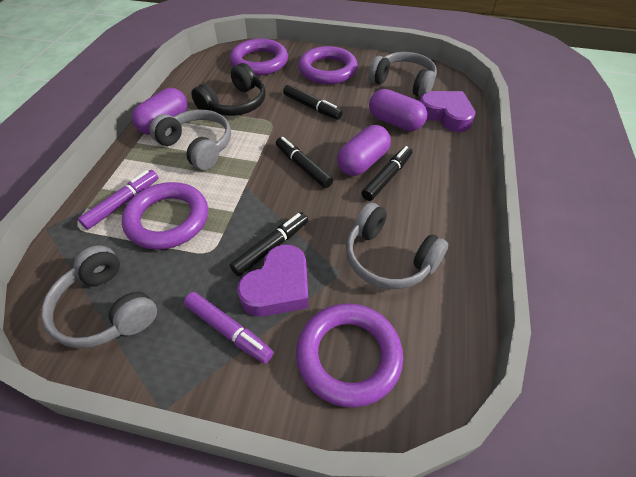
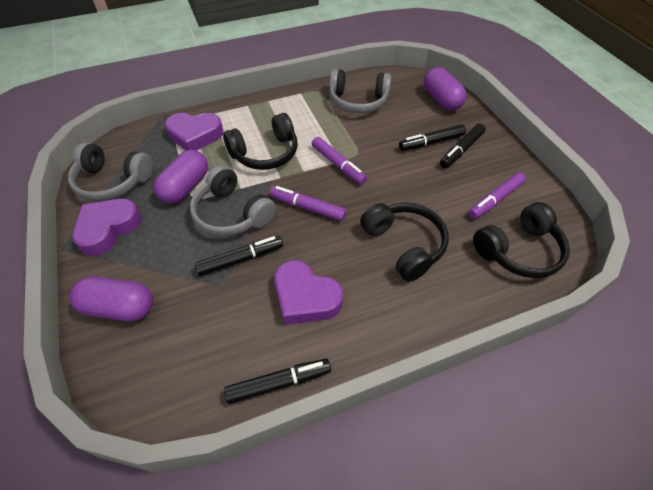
black headphones: 1 -> 3
grey headphones: 4 -> 3
purple heart: 2 -> 3
purple marker: 2 -> 3
purple ring: 4 -> 0

